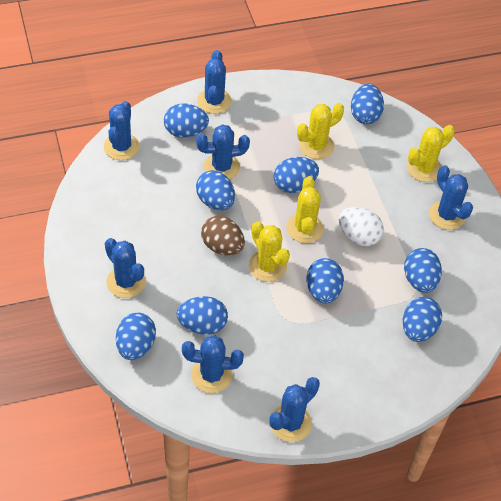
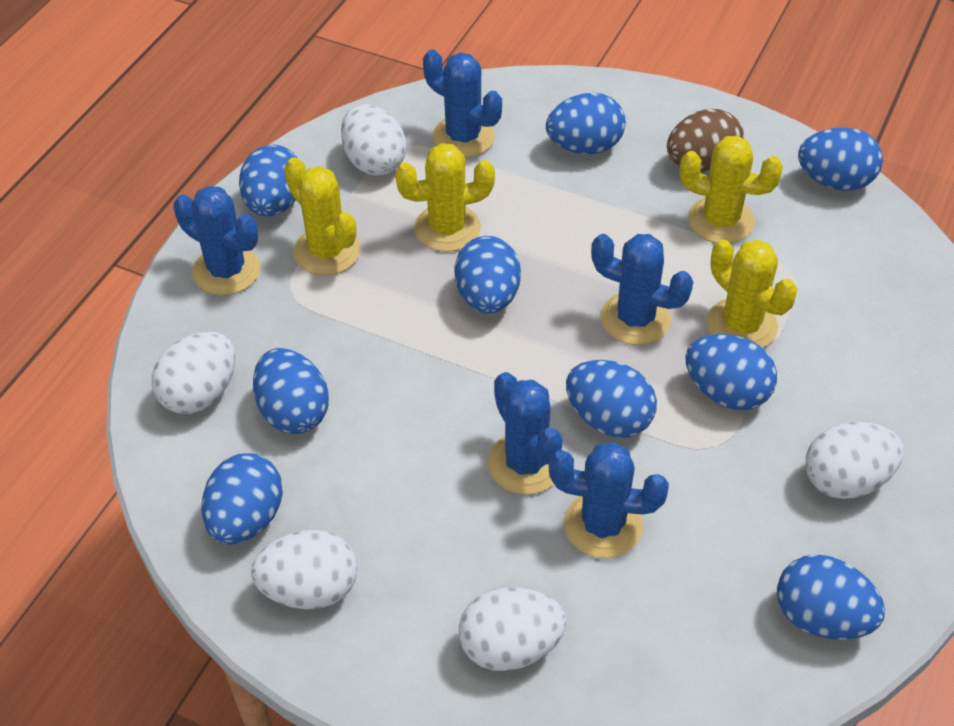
blue cactus: 7 -> 5
white egg: 1 -> 5

